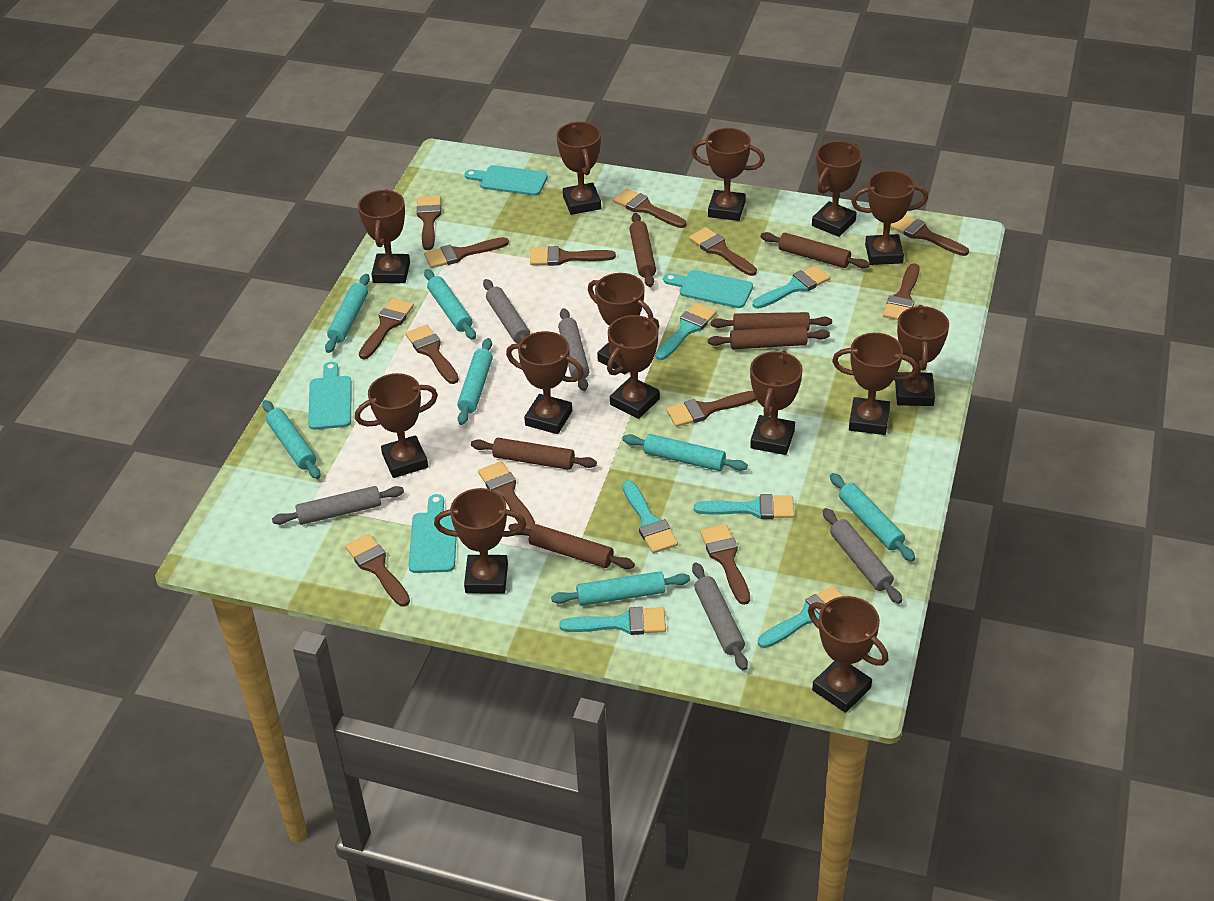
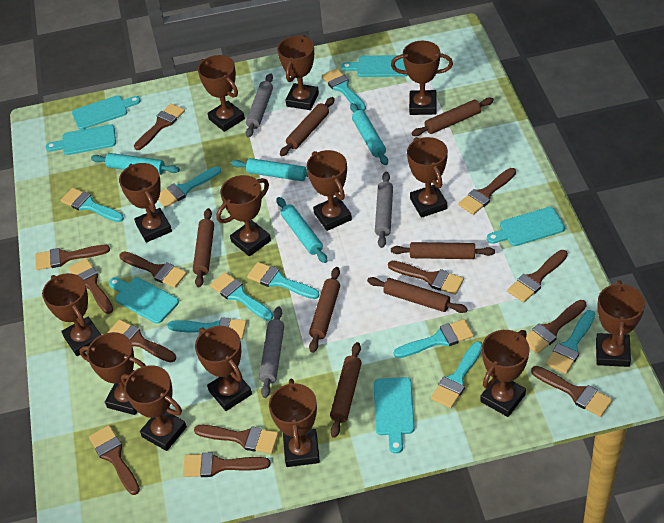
brown rolling pin: 6 -> 7
grey rolling pin: 5 -> 3
turquoise brush: 6 -> 9
turquoise cutting board: 4 -> 6
turquoise rolling pin: 7 -> 4

